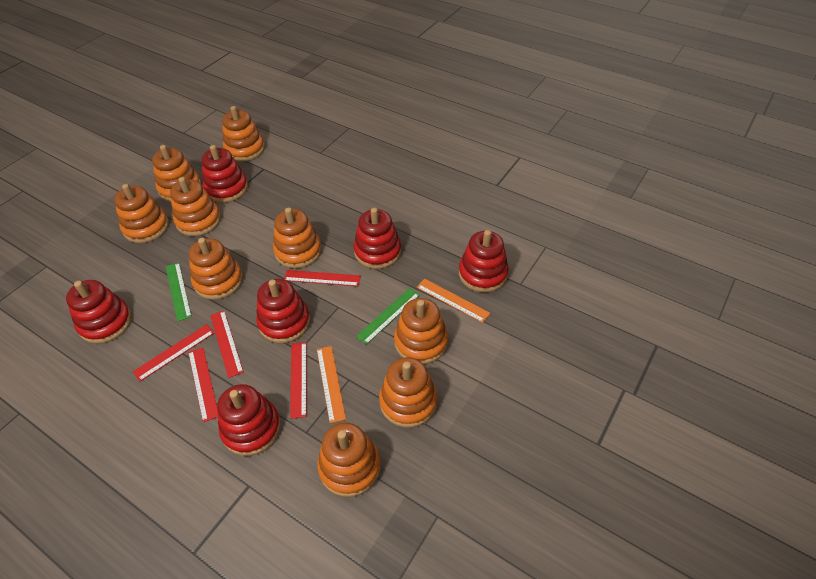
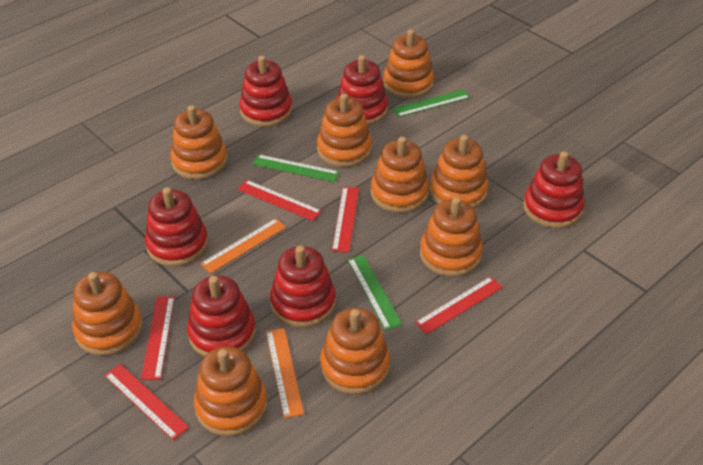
green ruler: 2 -> 3

